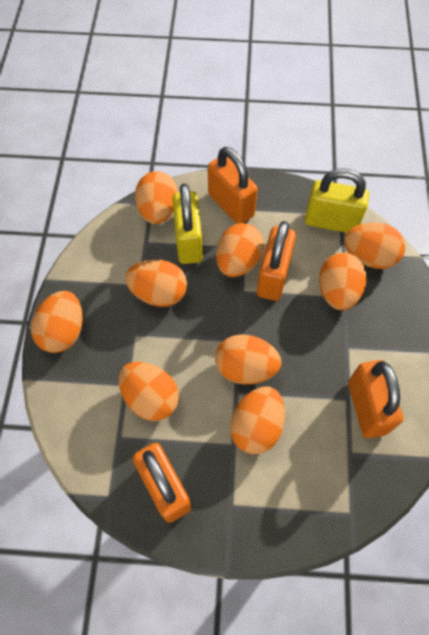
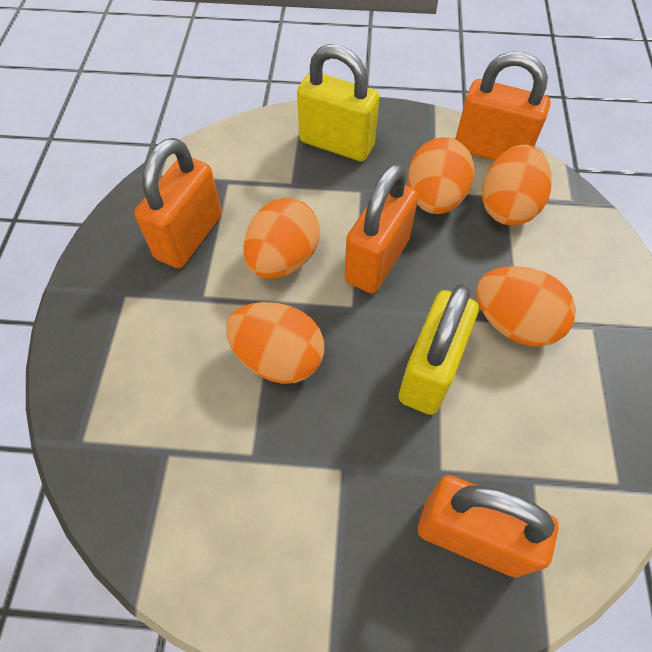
orange egg: 9 -> 5

